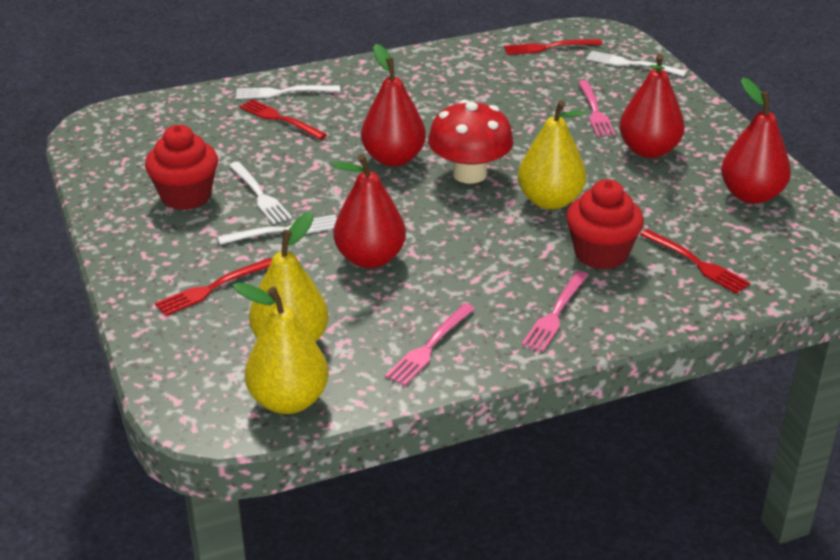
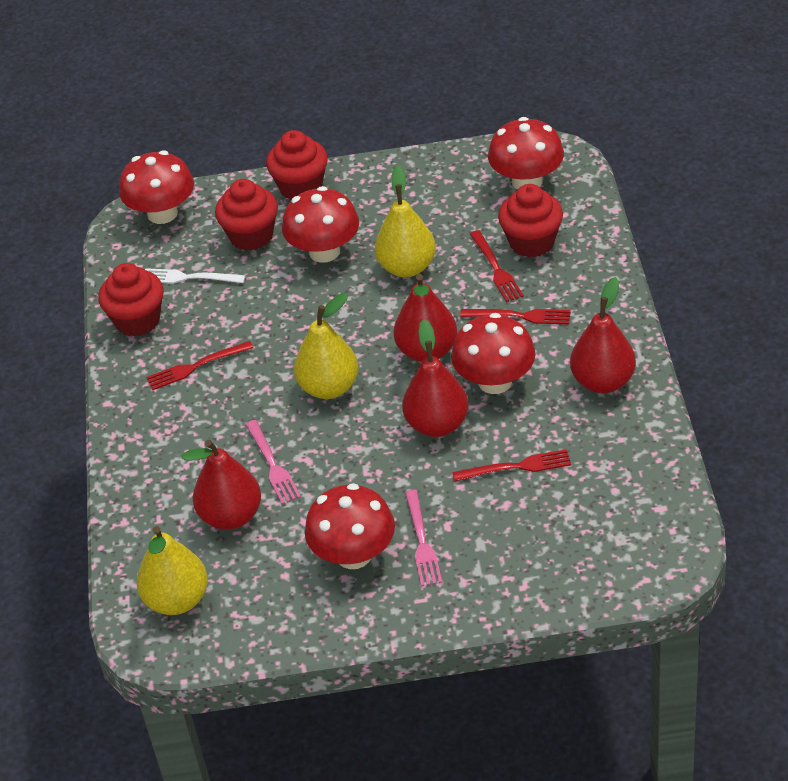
pink fork: 3 -> 2
red cupcake: 2 -> 4
red mushroom: 1 -> 5
white fork: 4 -> 1

